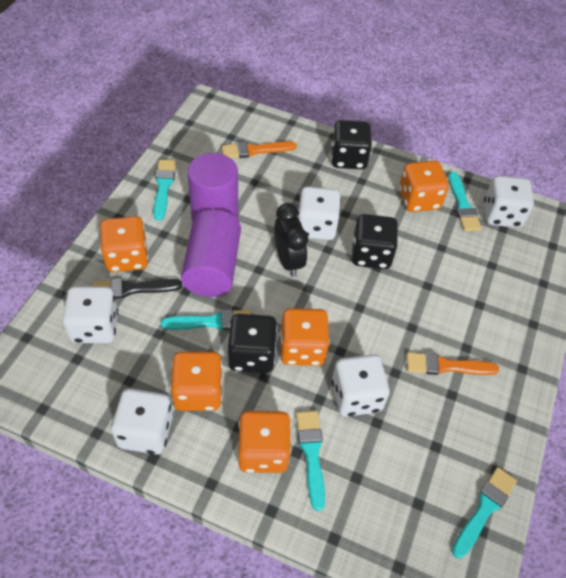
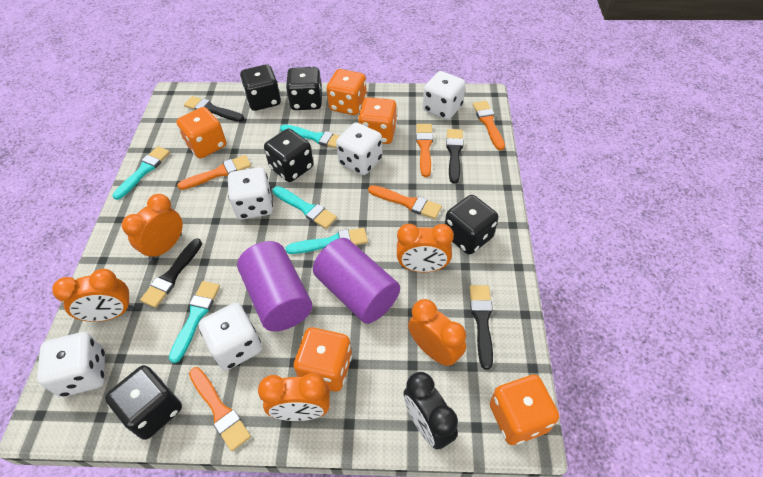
black brush: 1 -> 4
black dice: 3 -> 5
orange brush: 2 -> 5
orange clock: 0 -> 5

